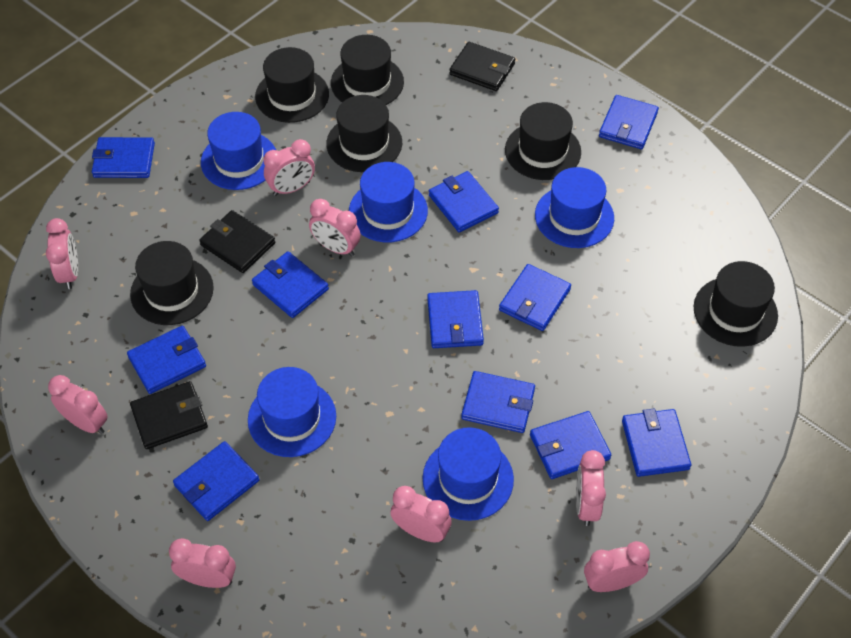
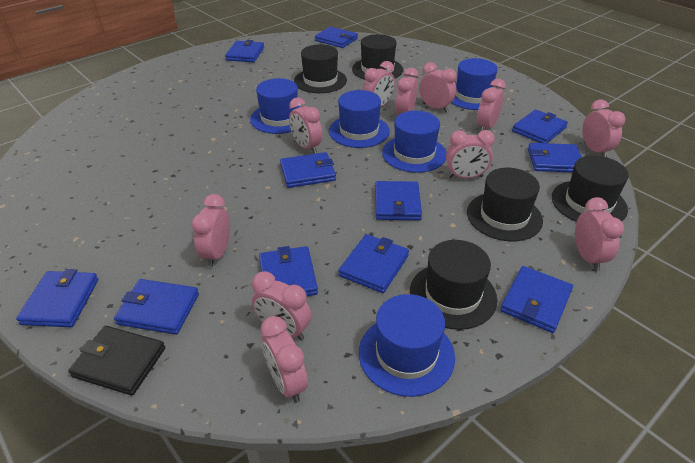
black hat: 6 -> 5
black wallet: 3 -> 1
pink clock: 8 -> 11

